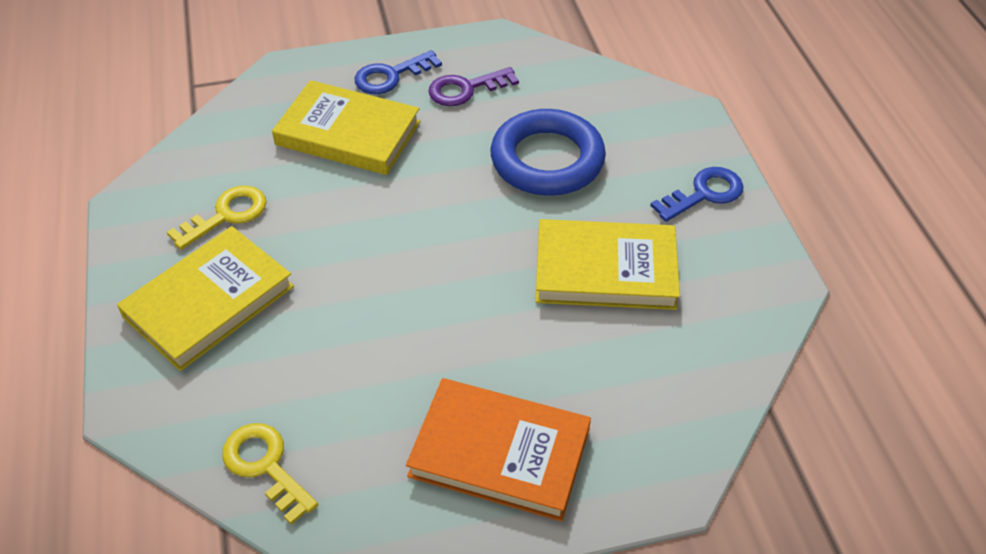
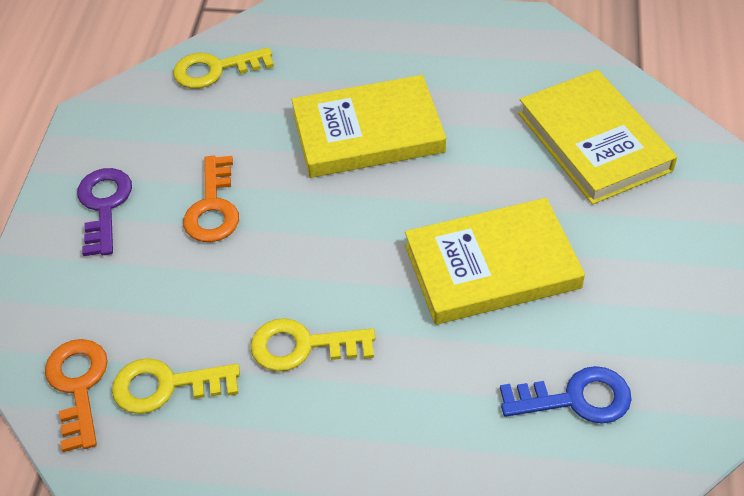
blue key: 2 -> 1
blue ring: 1 -> 0
orange book: 1 -> 0
orange key: 0 -> 2
yellow key: 2 -> 3

